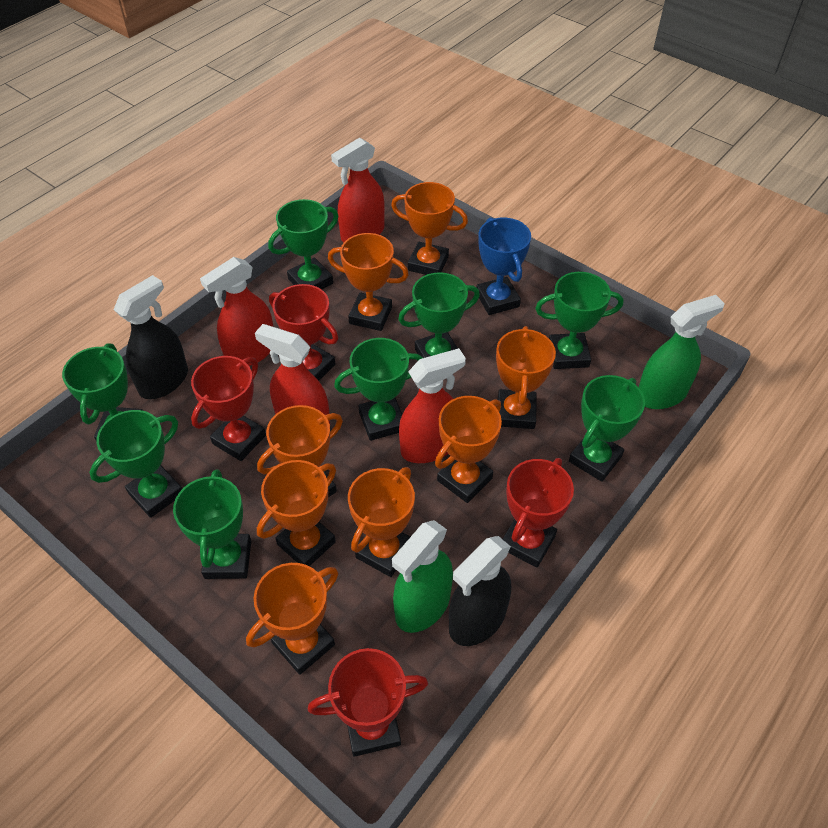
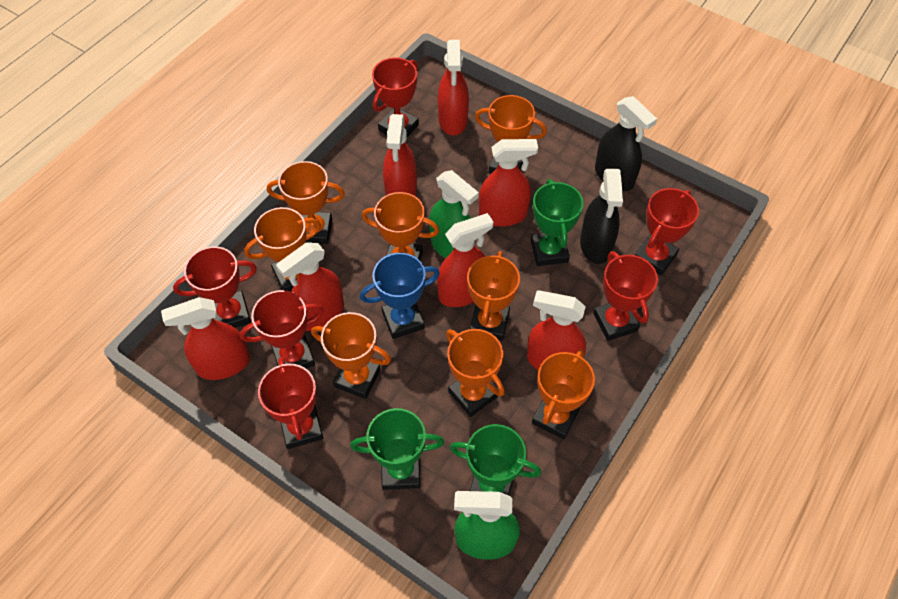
green trophy: 8 -> 3
red spray bottle: 4 -> 7
red trophy: 4 -> 6

